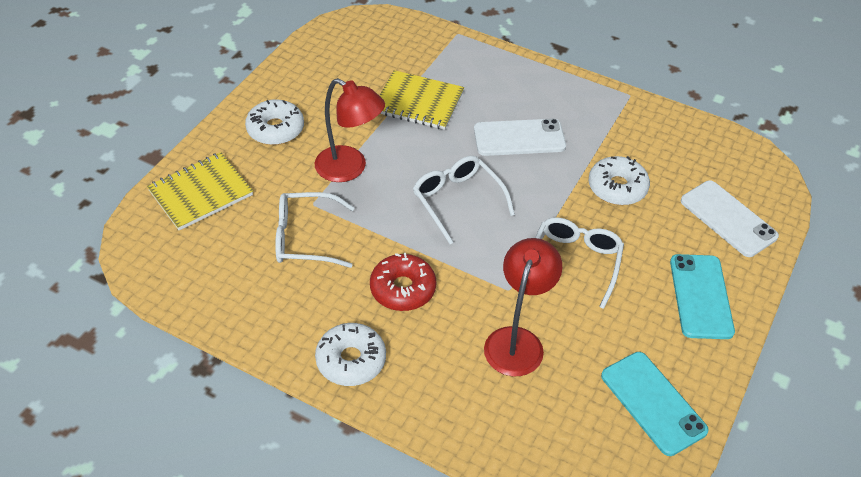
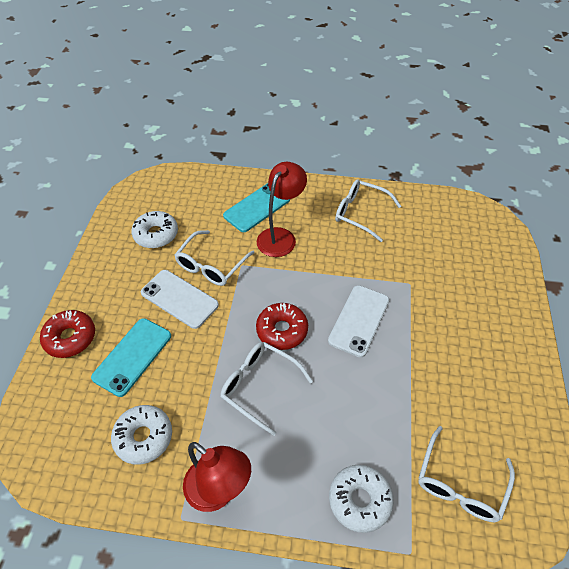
red donut: 1 -> 2
white glasses: 3 -> 4
yellow notebook: 2 -> 0

